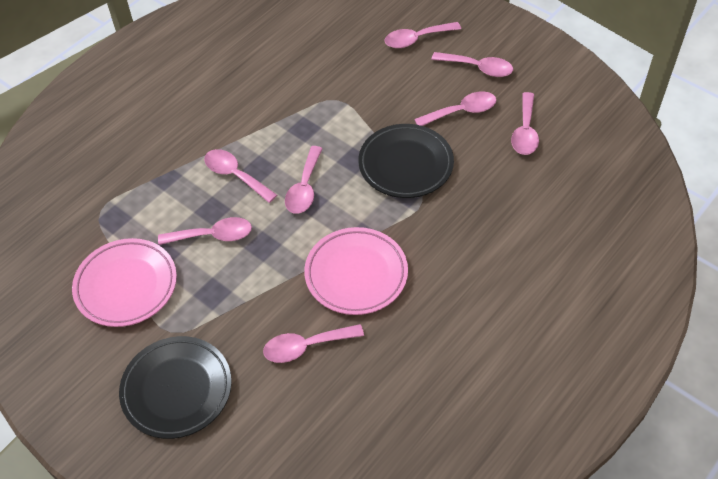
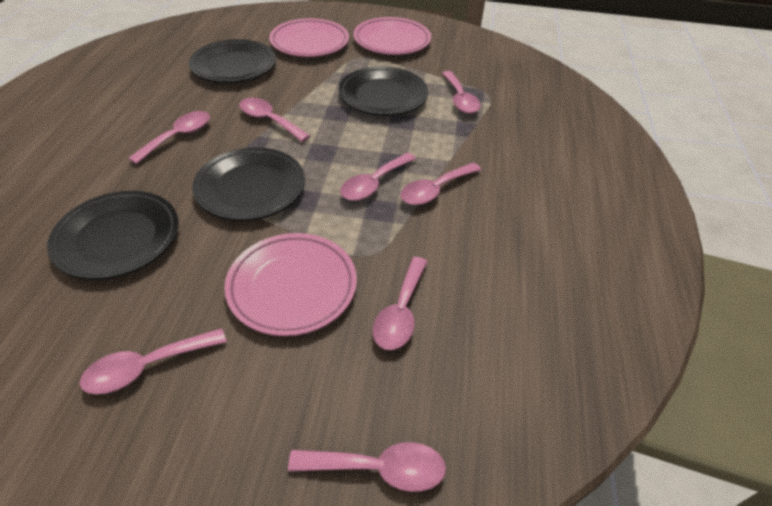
black plate: 2 -> 4
pink plate: 2 -> 3

